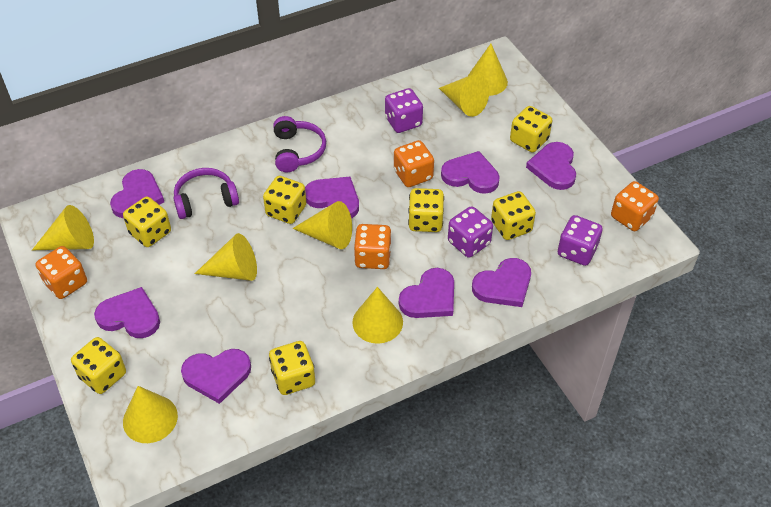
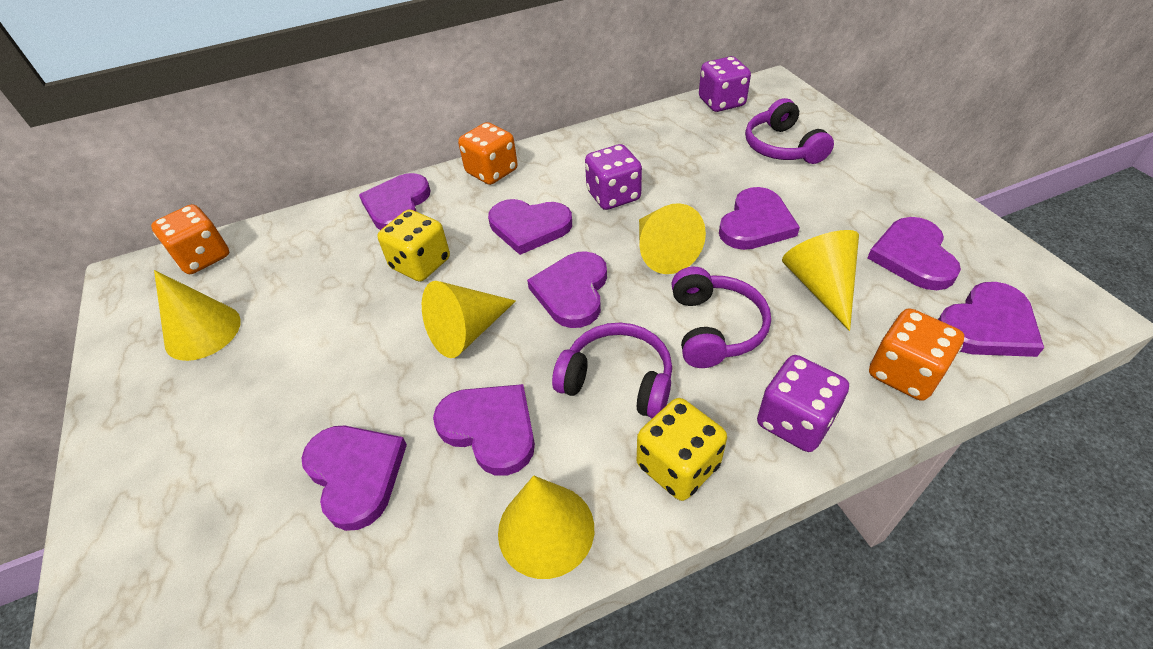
orange dice: 4 -> 3
purple headphones: 2 -> 3
yellow cone: 7 -> 5
yellow dice: 7 -> 2

